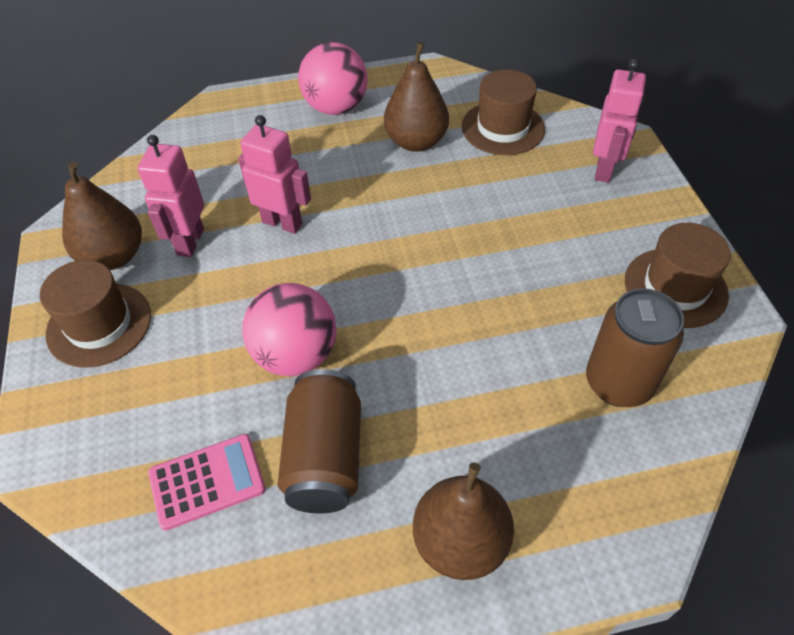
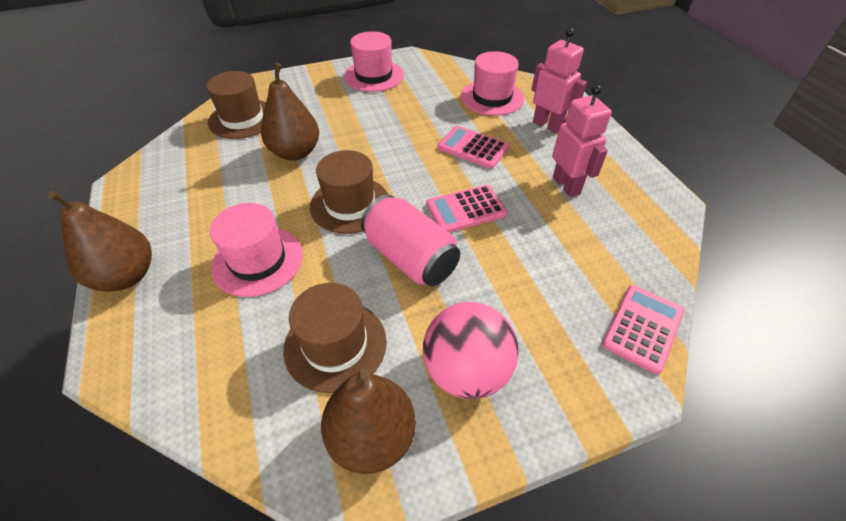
brown can: 2 -> 0
pink ball: 2 -> 1
pink calculator: 1 -> 3
pink can: 0 -> 1
pink hat: 0 -> 3
pink robot: 3 -> 2

